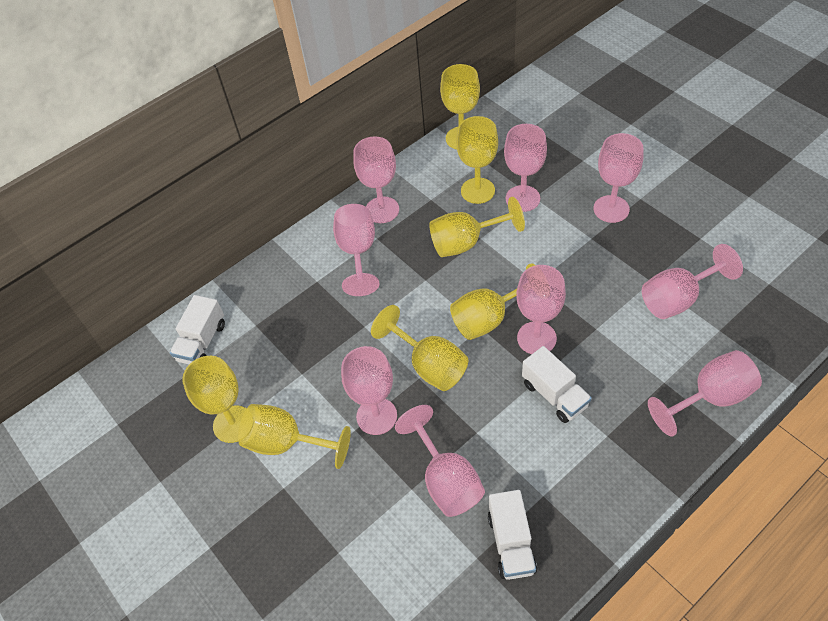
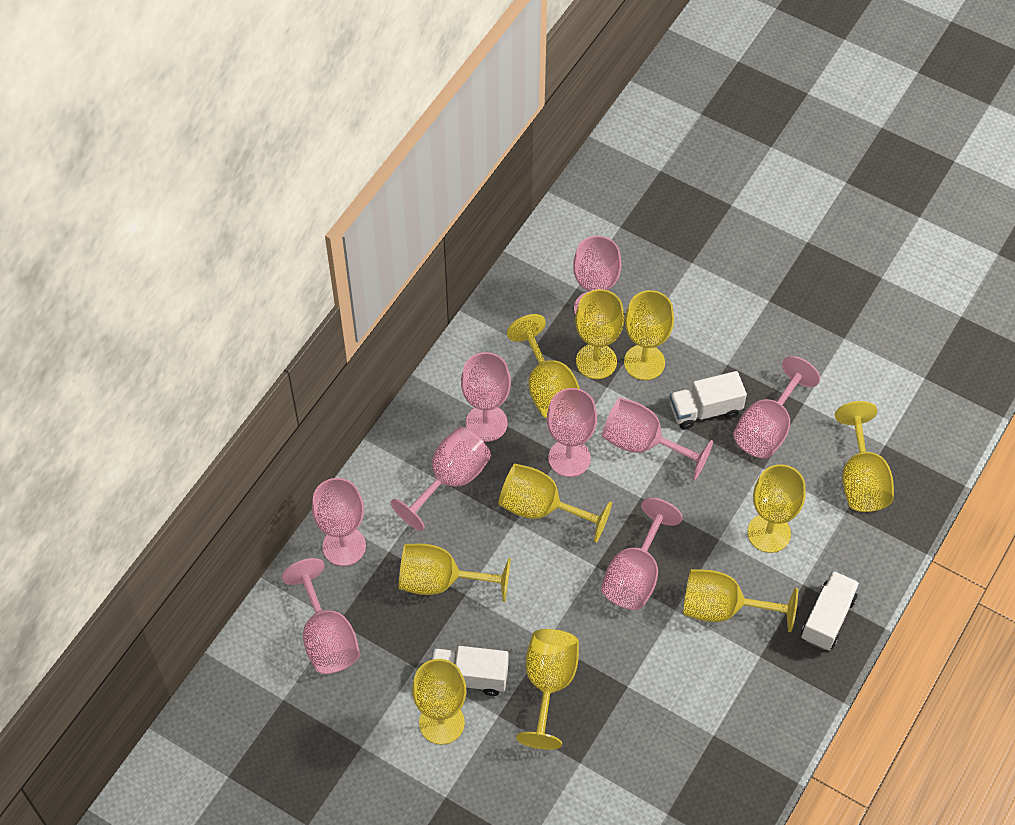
yellow goblet: 7 -> 10

